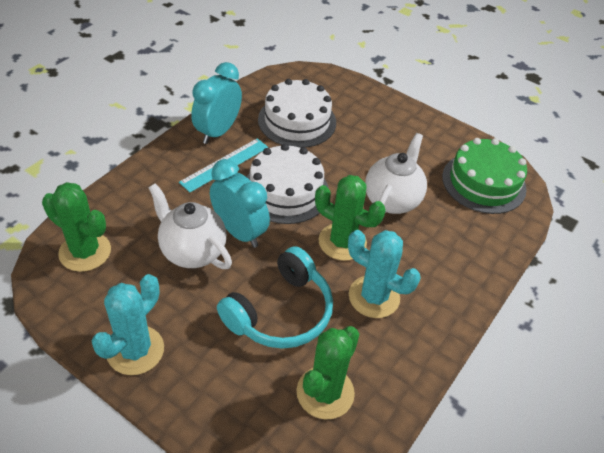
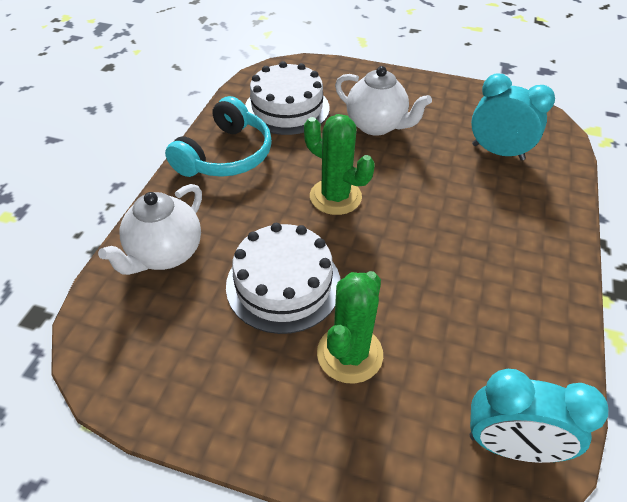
green cactus: 3 -> 2
green cake: 1 -> 0
turquoise cactus: 2 -> 0
turquoise ruler: 1 -> 0

